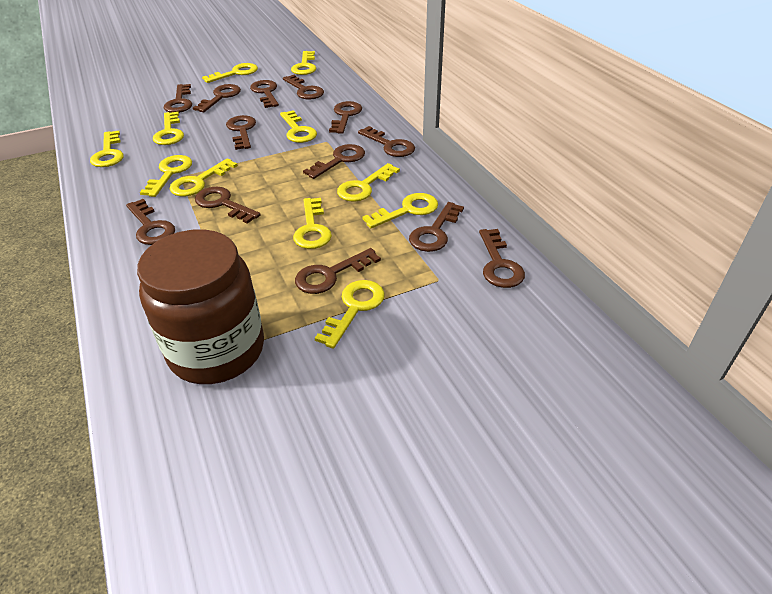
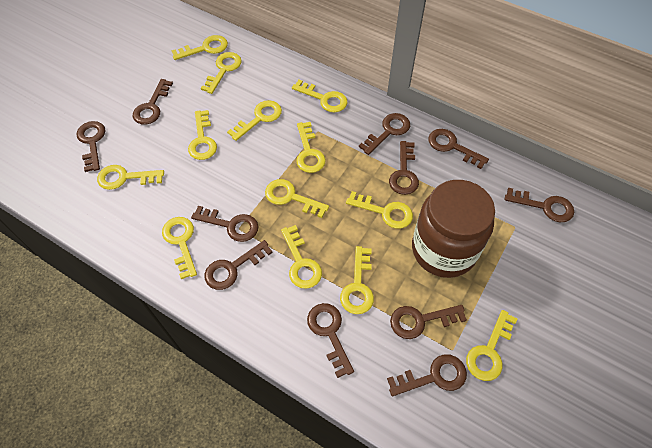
brown key: 13 -> 11
yellow key: 11 -> 13

